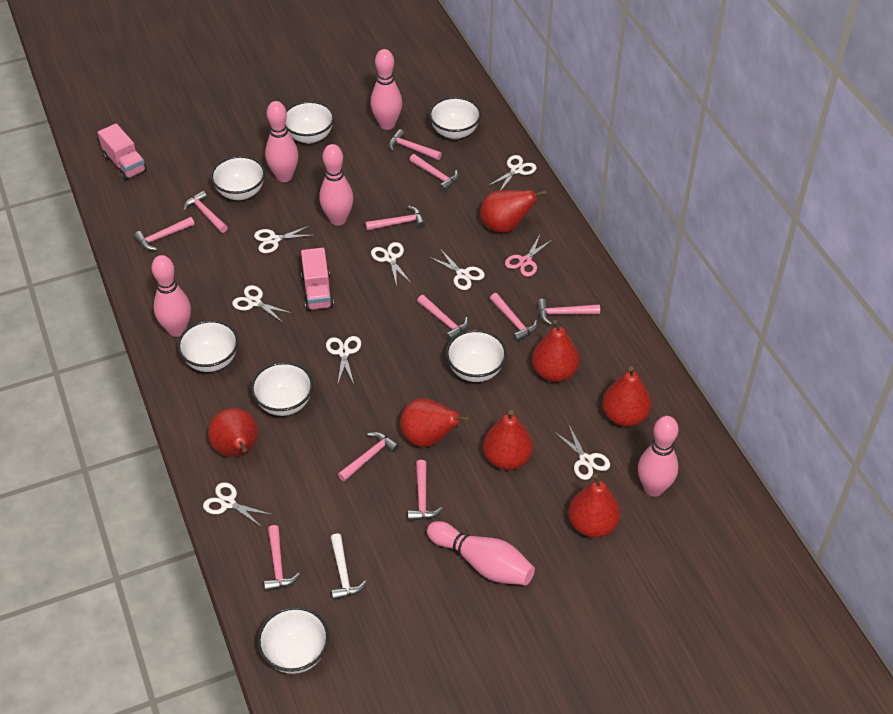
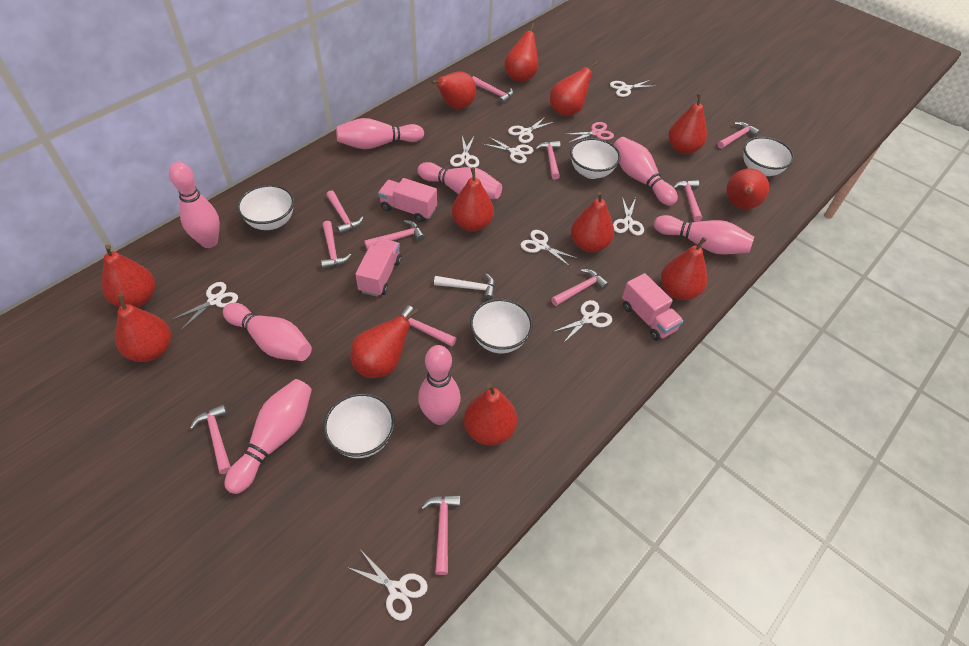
pink bowling pin: 6 -> 8
pink truck: 2 -> 3
red pear: 7 -> 12
white bowl: 7 -> 5
white scissors: 8 -> 9

